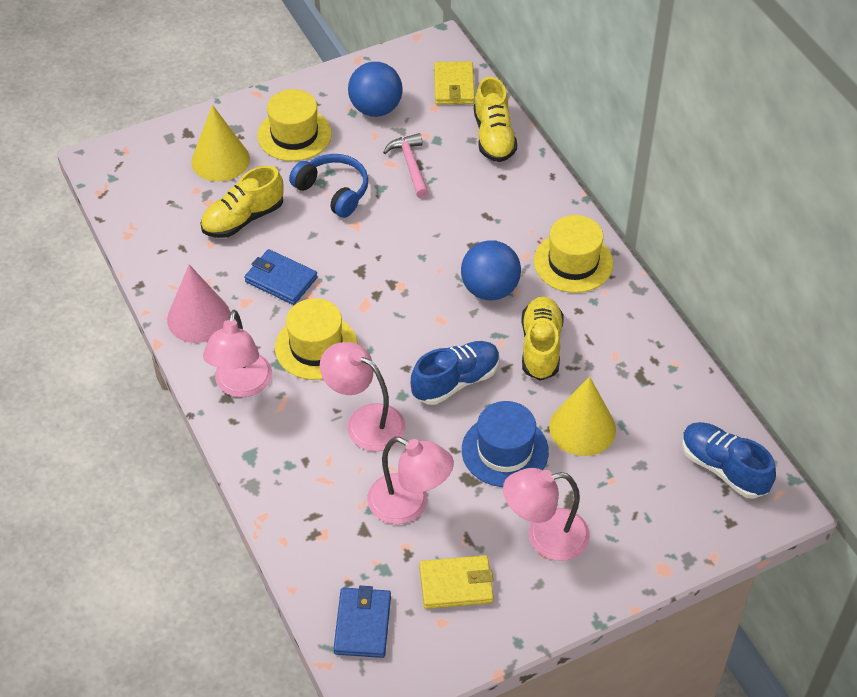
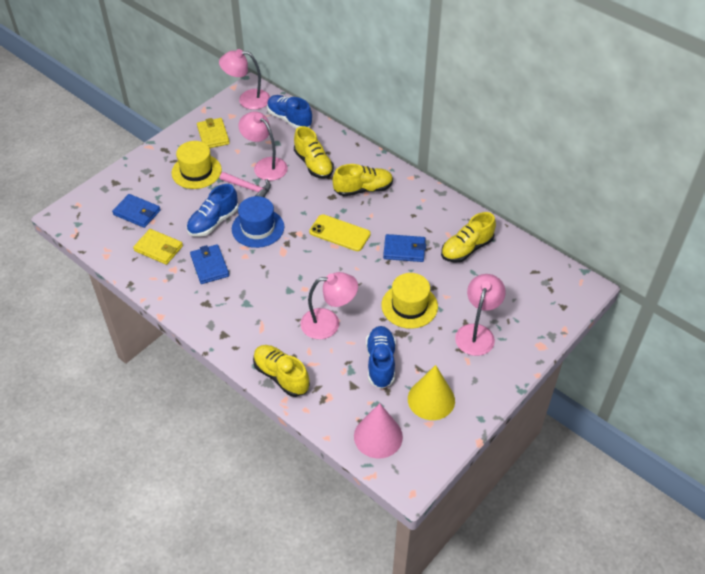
blue ball: 2 -> 0
blue headphones: 1 -> 0
blue shoe: 2 -> 3
blue wallet: 2 -> 3
yellow cone: 2 -> 1
yellow hat: 3 -> 2
yellow phone: 0 -> 1
yellow shoe: 3 -> 4

